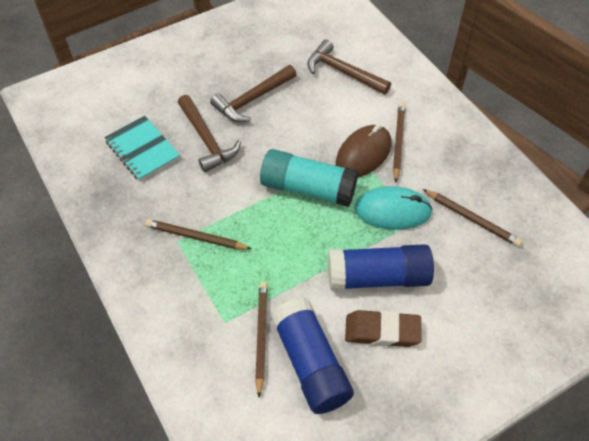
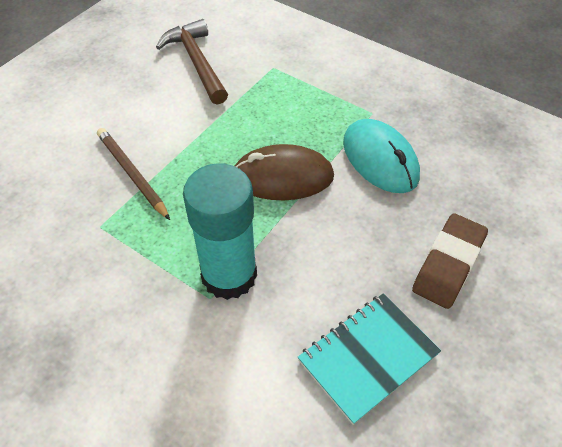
blue glue stick: 2 -> 0
brown hammer: 3 -> 1
brown pencil: 4 -> 1

